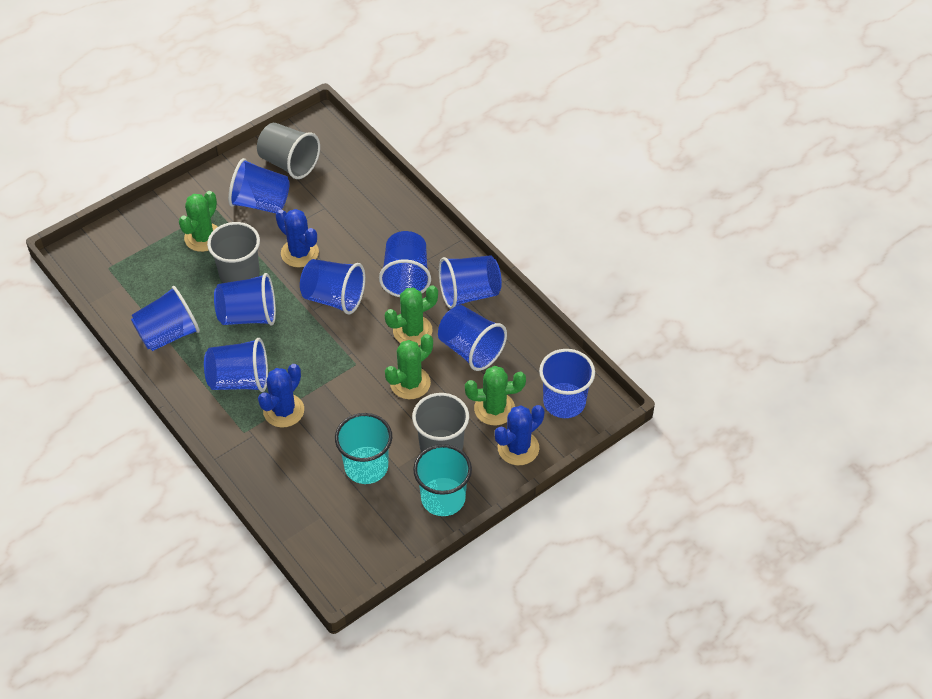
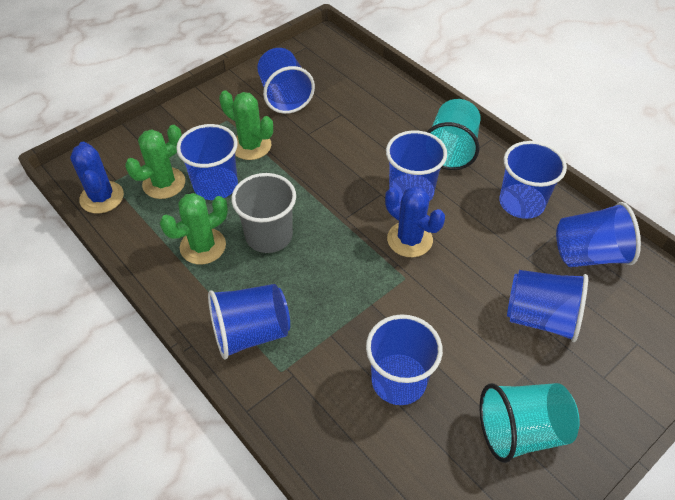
blue cactus: 3 -> 2
blue cup: 9 -> 8
green cactus: 4 -> 3
grey cup: 3 -> 1

